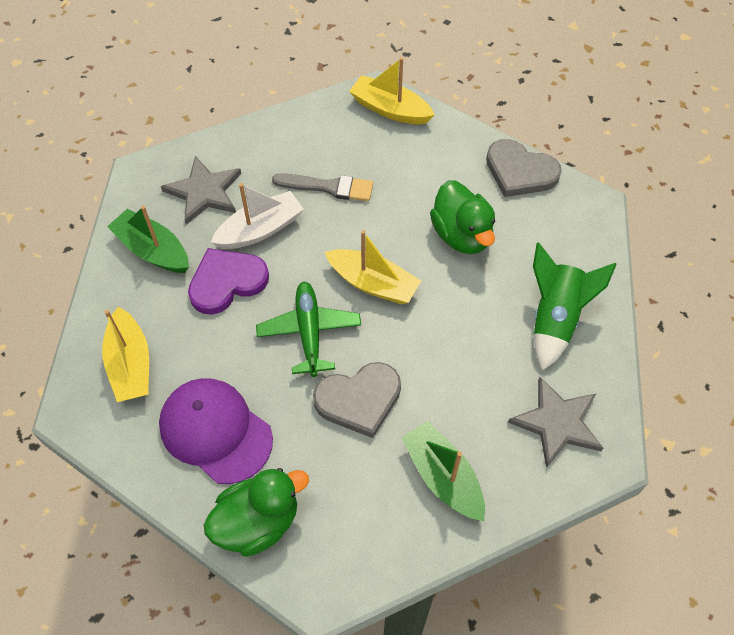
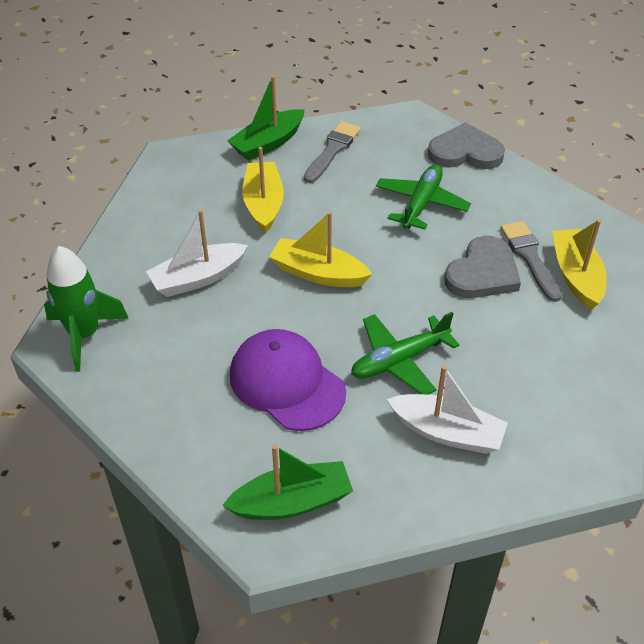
green duck: 2 -> 0
green plane: 1 -> 2
grey brush: 1 -> 2
grey star: 2 -> 0
purple heart: 1 -> 0
white boat: 1 -> 2

